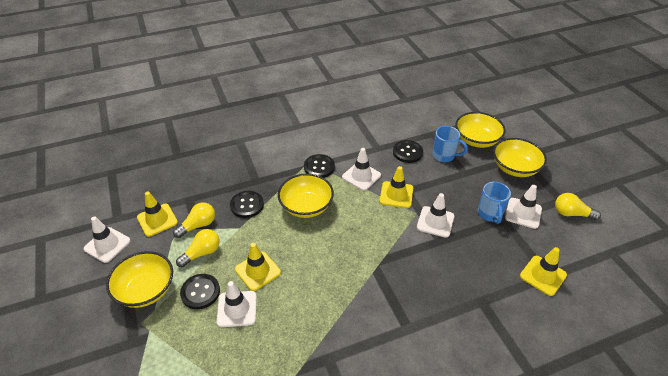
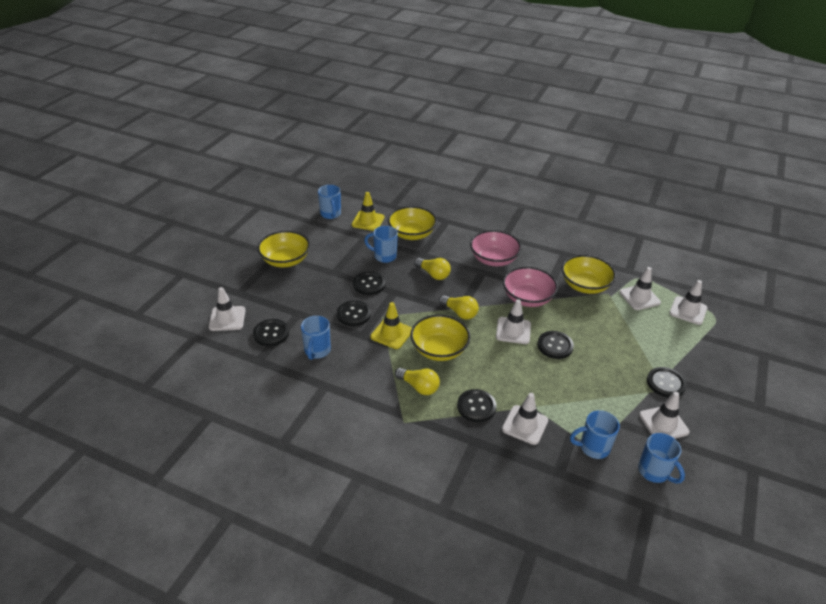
black button: 4 -> 6
blue mug: 2 -> 5
pink bowl: 0 -> 2
white traffic cone: 5 -> 6
yellow traffic cone: 4 -> 2

